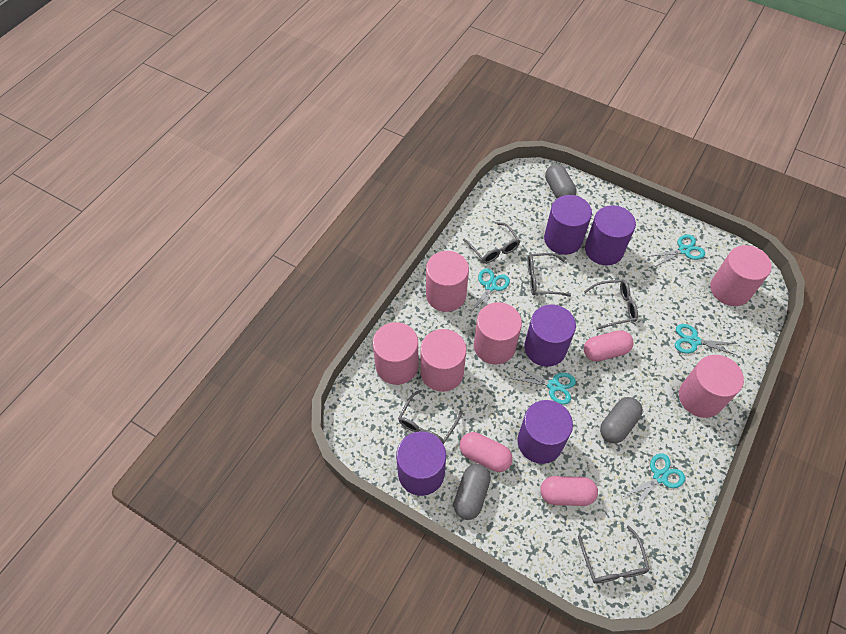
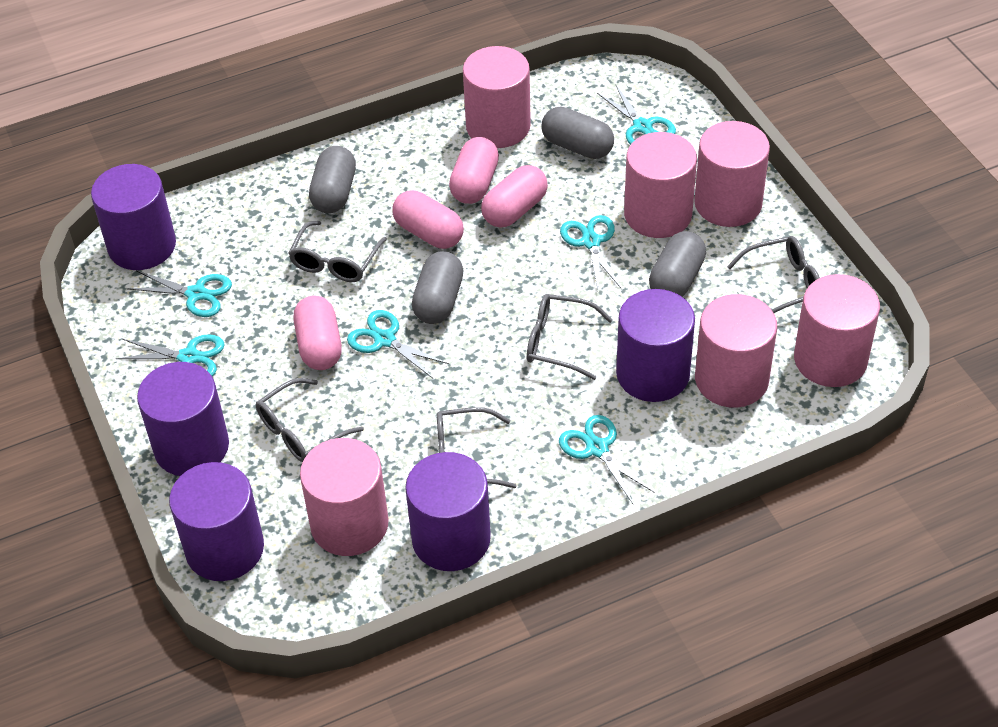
grey capsule: 3 -> 4
pink capsule: 3 -> 4
turquoise scissors: 5 -> 6

